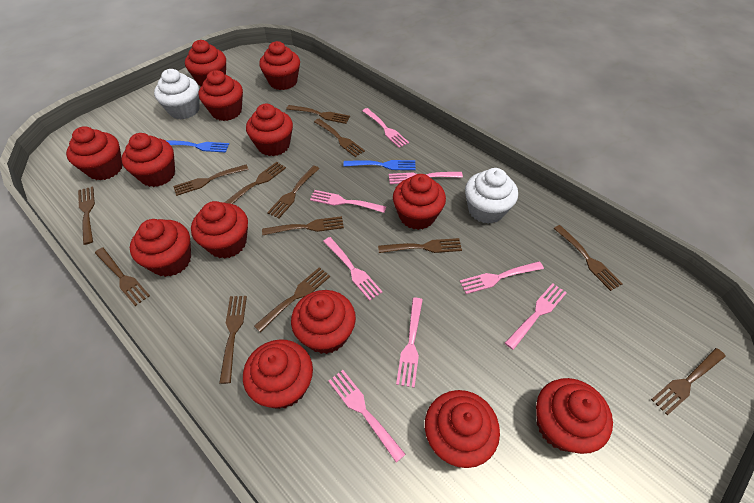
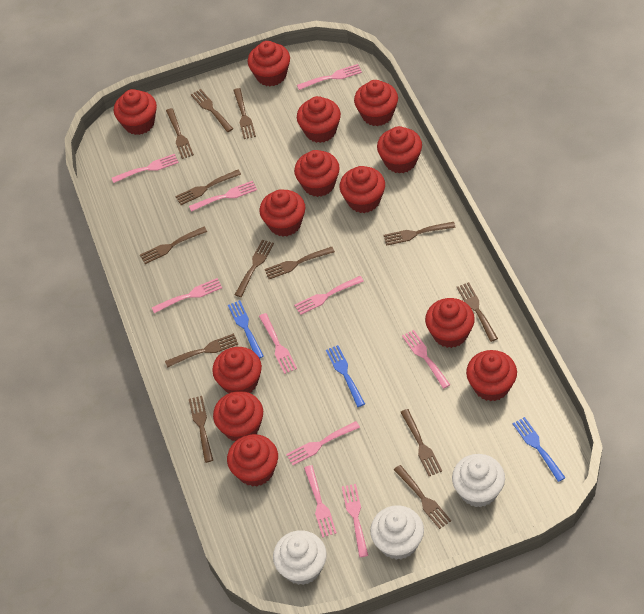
blue fork: 2 -> 3
pink fork: 8 -> 10
white cupcake: 2 -> 3

